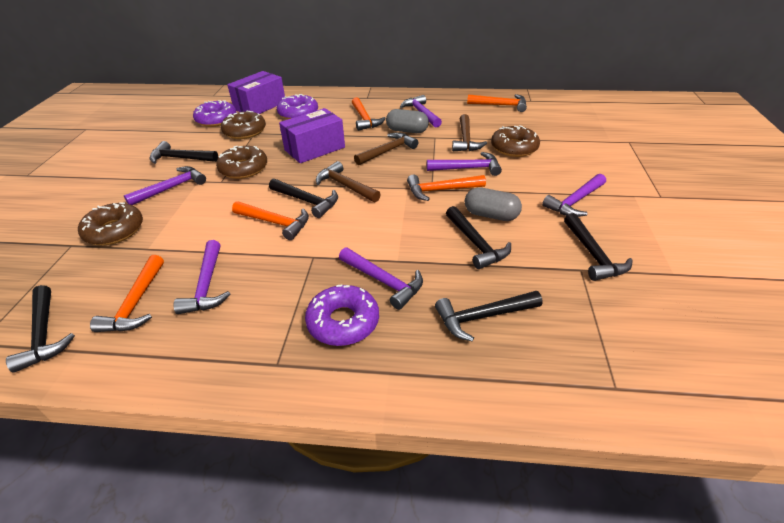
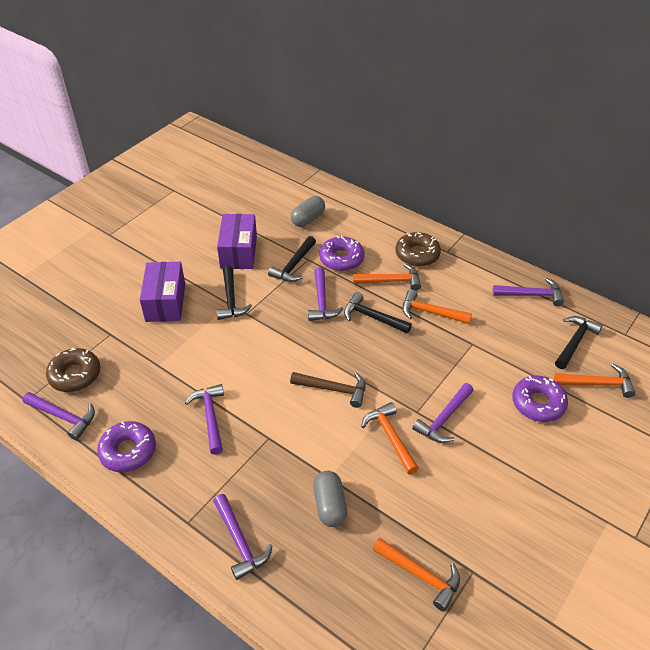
black hammer: 6 -> 4
brown donut: 4 -> 2
brown hammer: 3 -> 1

